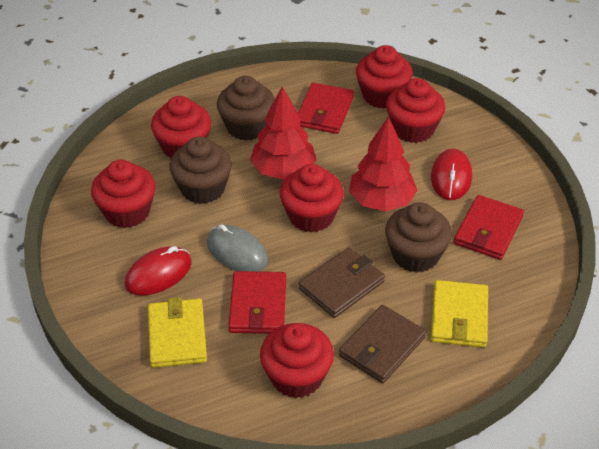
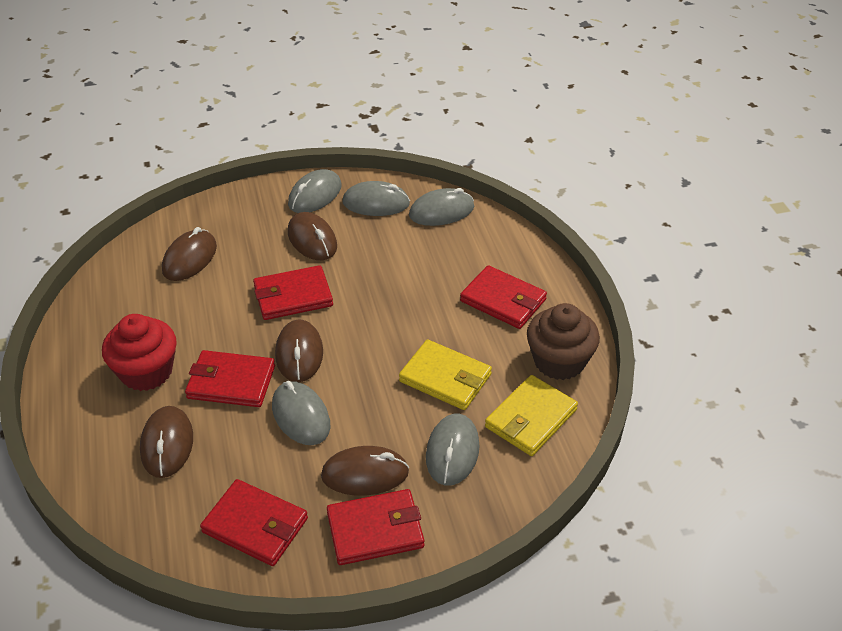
brown cupcake: 3 -> 1
brown mouse: 0 -> 5
brown wallet: 2 -> 0
grey mouse: 1 -> 5
red cupcake: 6 -> 1
red mouse: 2 -> 0
red tree: 2 -> 0
red wallet: 3 -> 5

